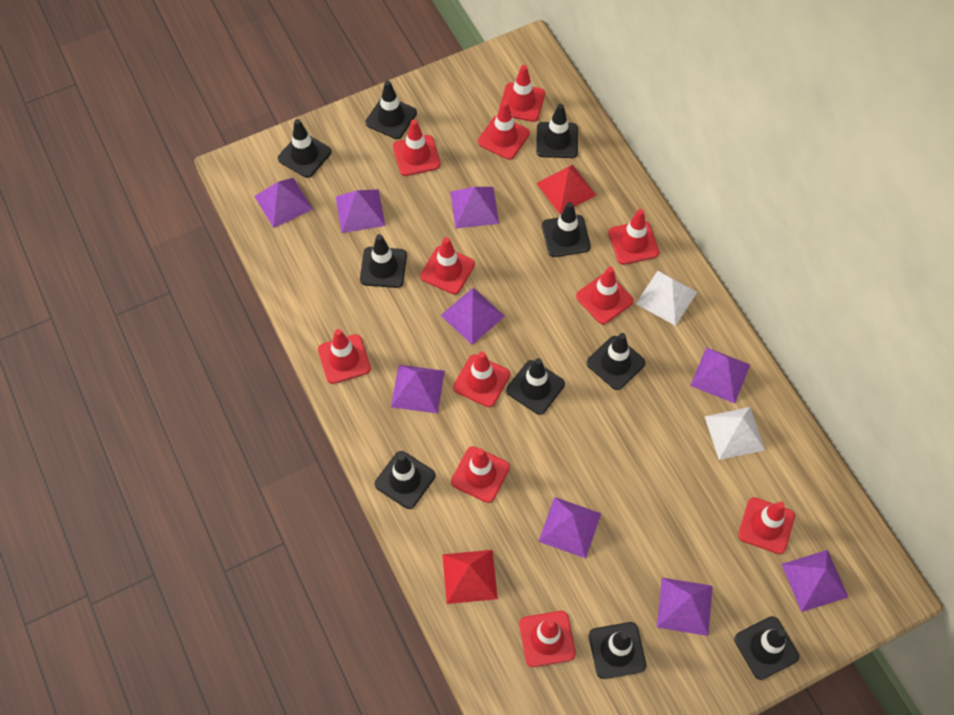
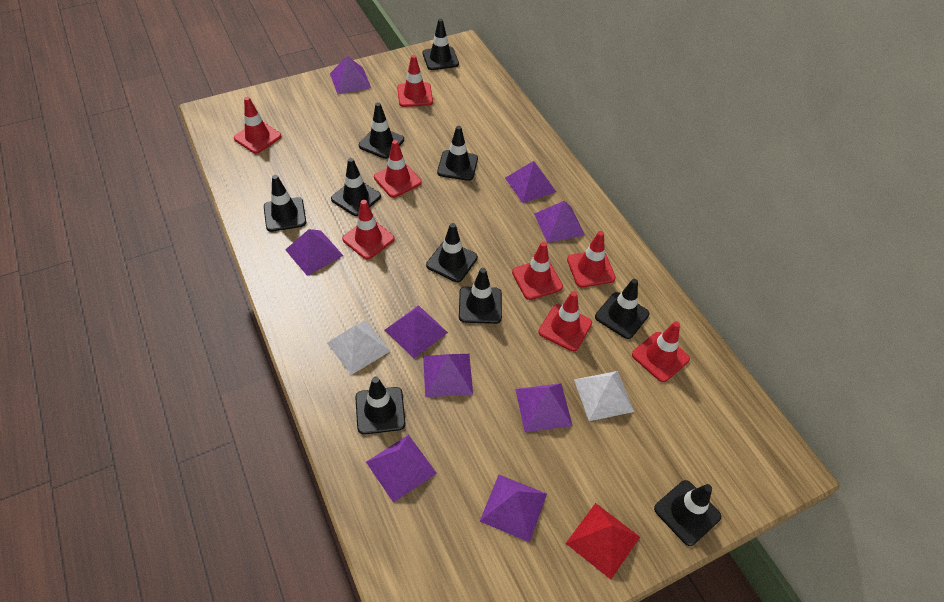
red pyramid: 2 -> 1
red traffic cone: 11 -> 8

